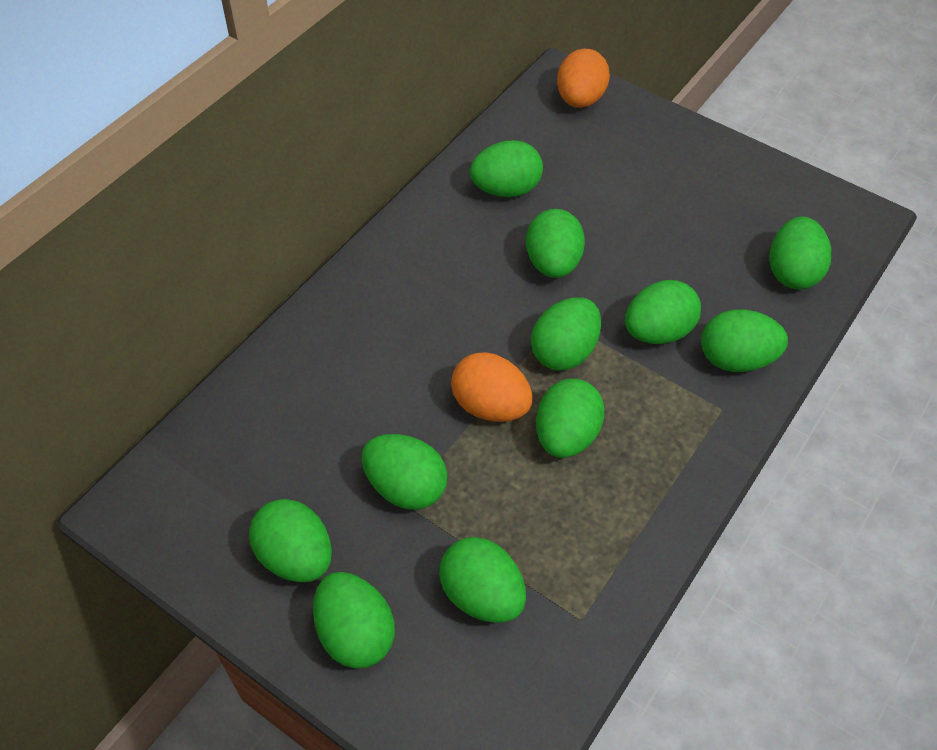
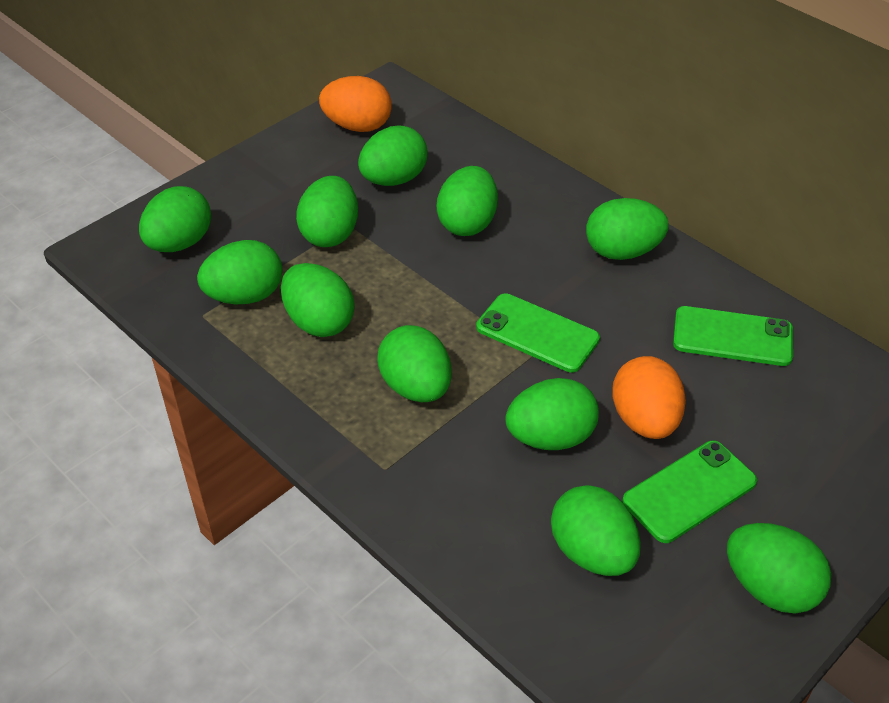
green phone: 0 -> 3

